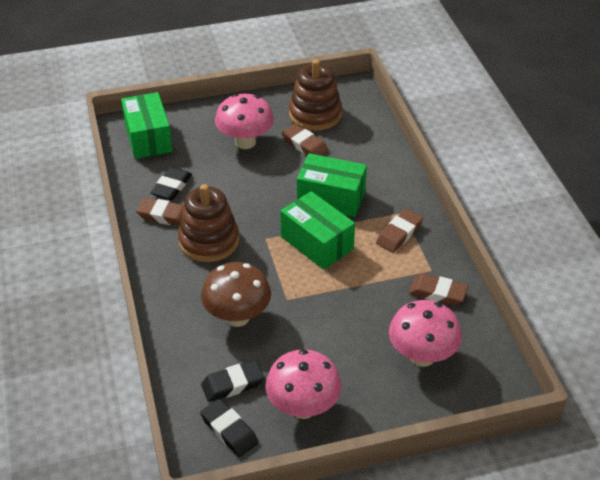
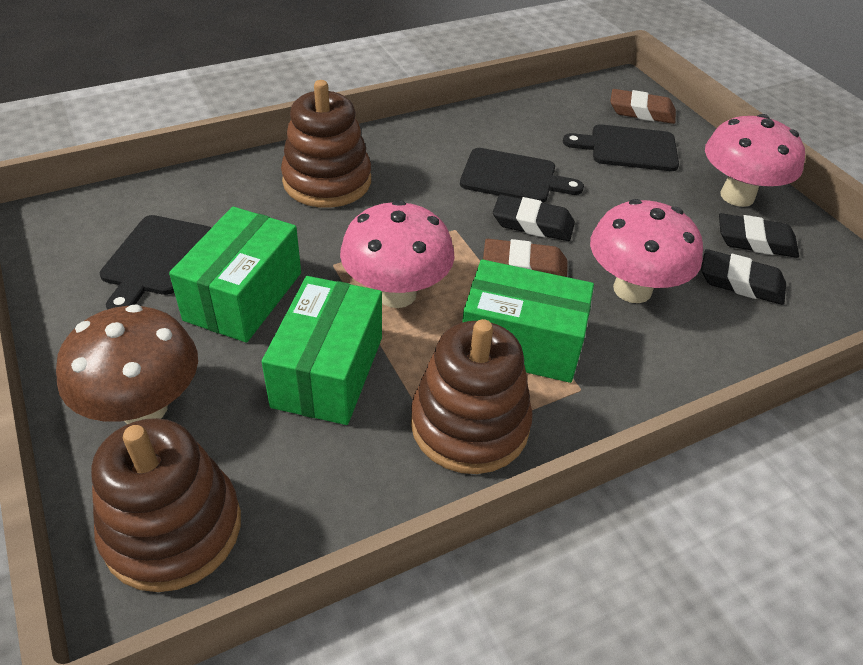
black cutting board: 0 -> 3
brown eraser: 4 -> 2
brown stacking toy: 2 -> 3

